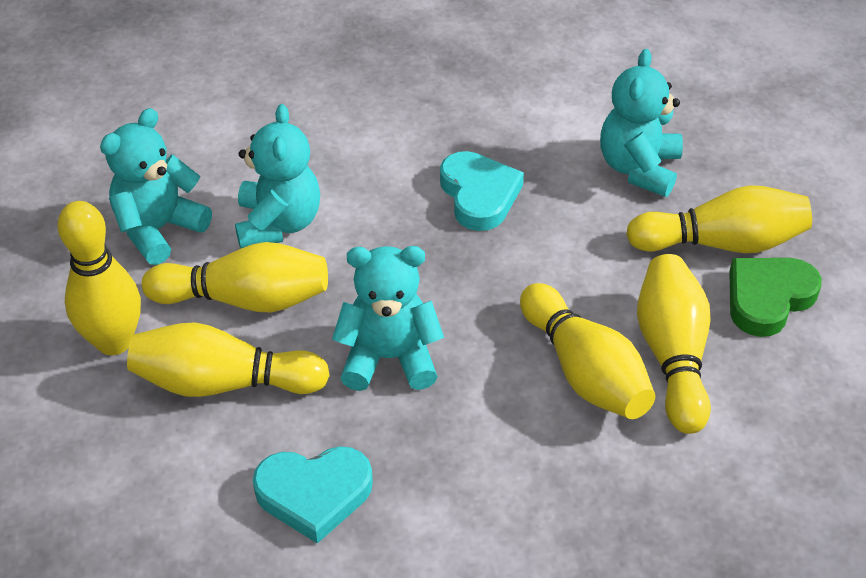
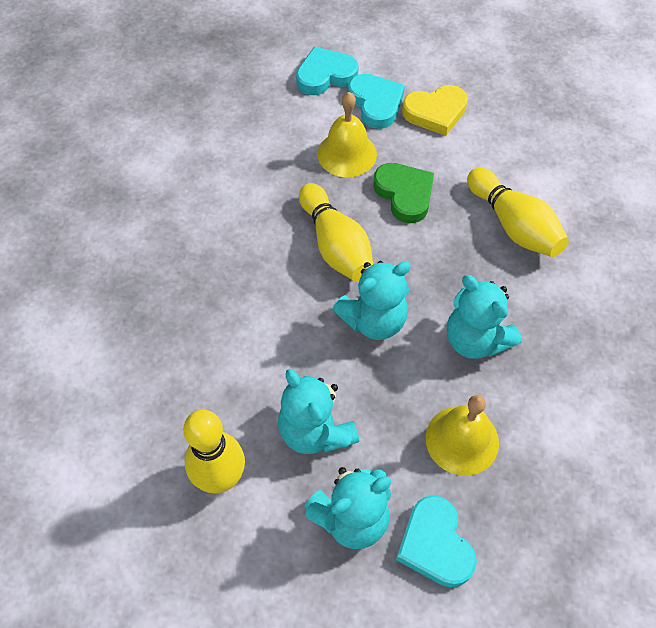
turquoise heart: 2 -> 3
yellow bell: 0 -> 2
yellow bowling pin: 6 -> 3
yellow heart: 0 -> 1

